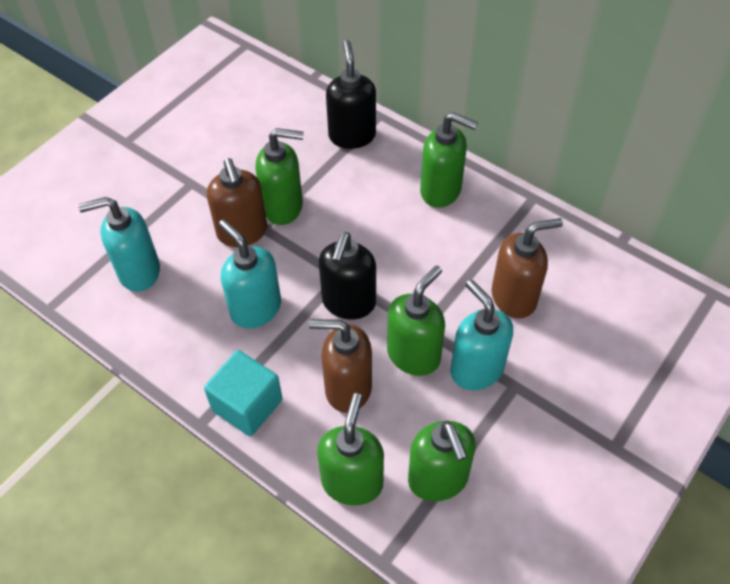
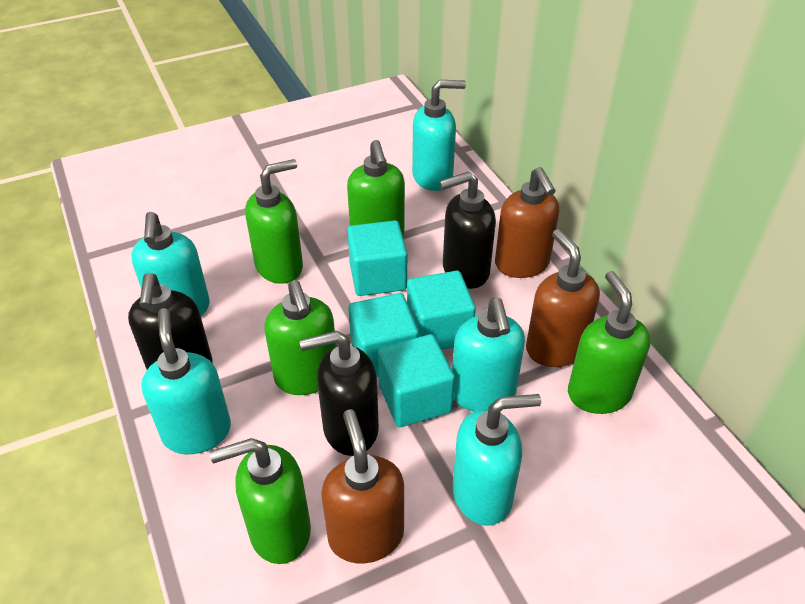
black soap dispenser: 2 -> 3
turquoise cube: 1 -> 4
turquoise soap dispenser: 3 -> 5

